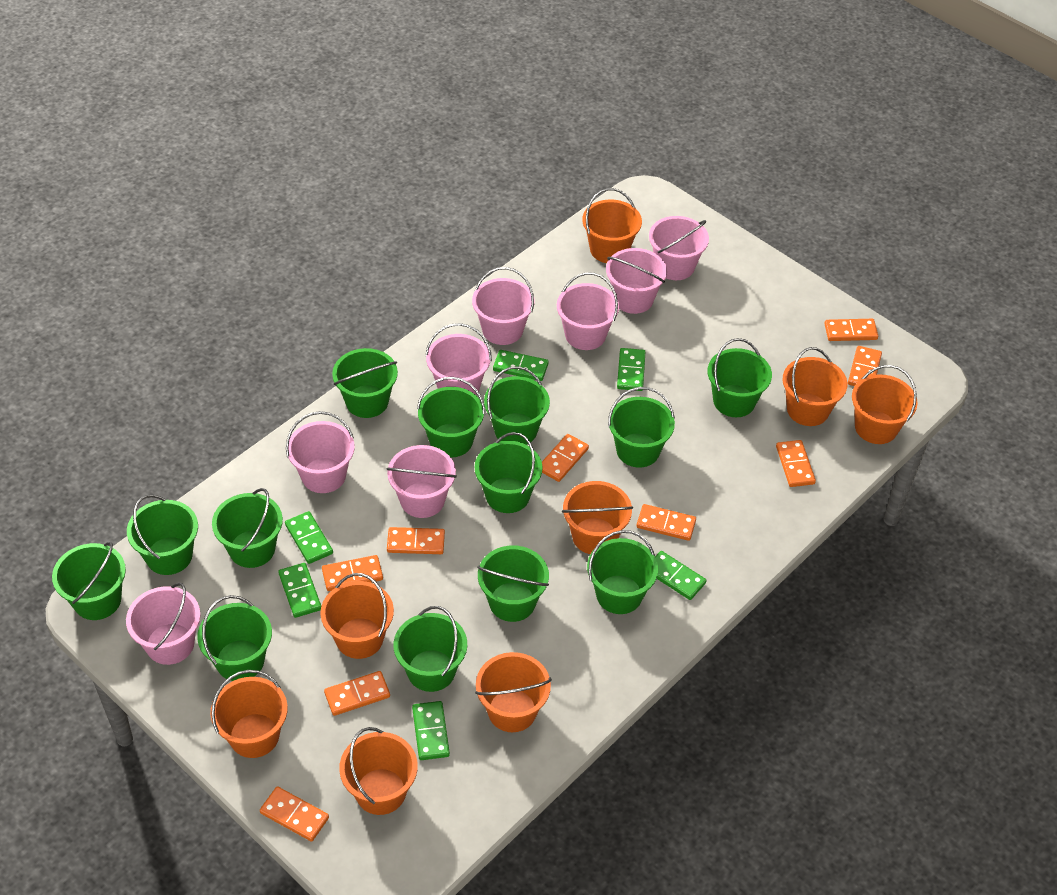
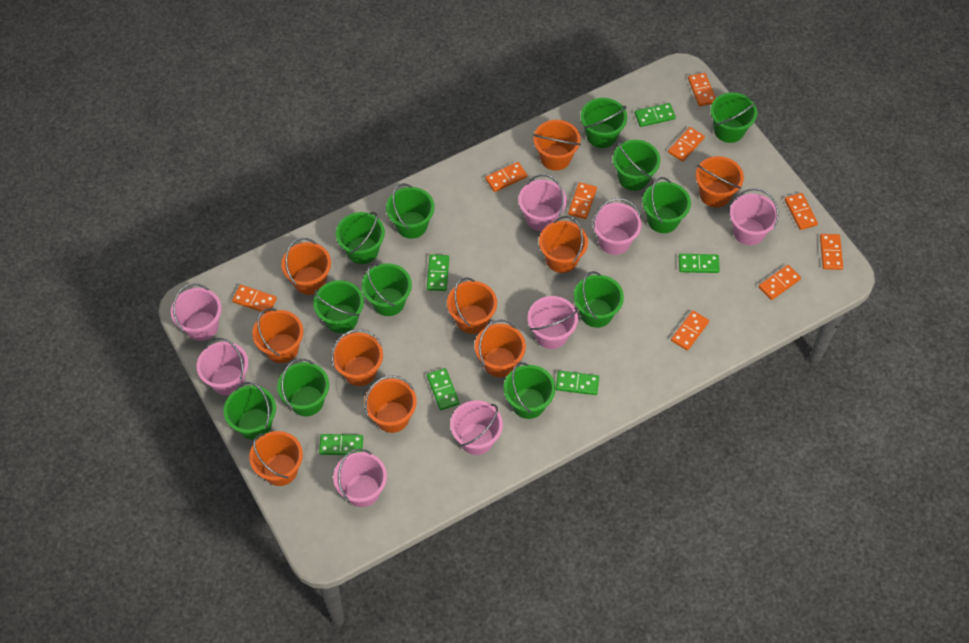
green bucket: 13 -> 12
orange bucket: 8 -> 10

